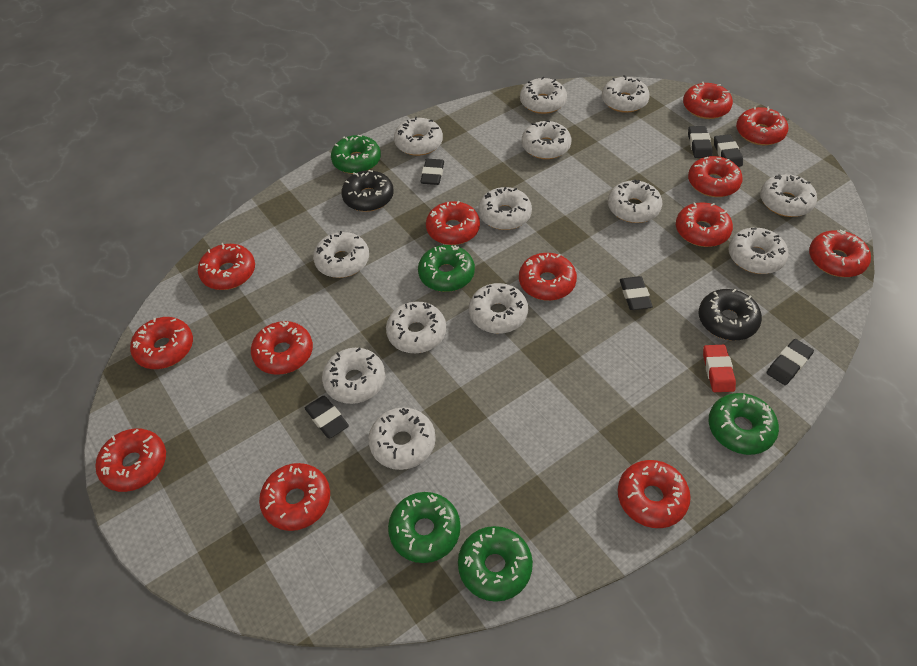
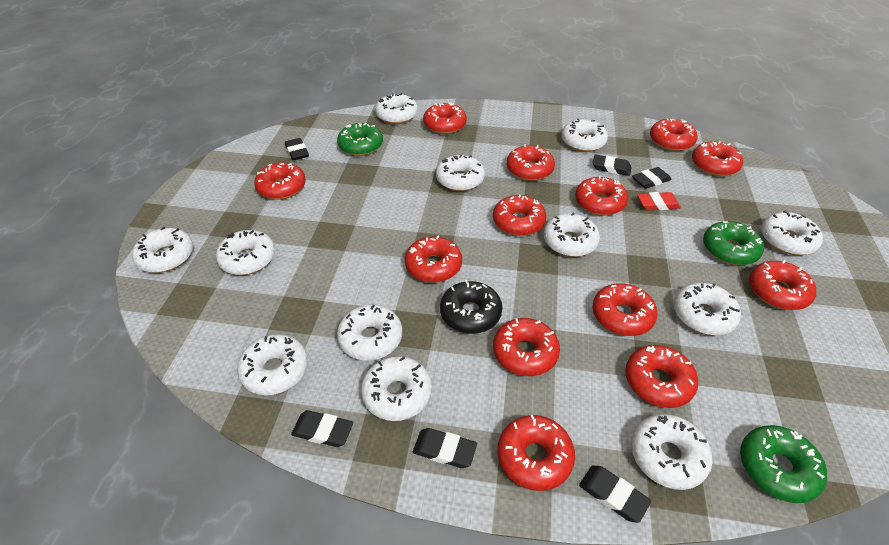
black donut: 2 -> 1
green donut: 5 -> 3
white donut: 13 -> 12

